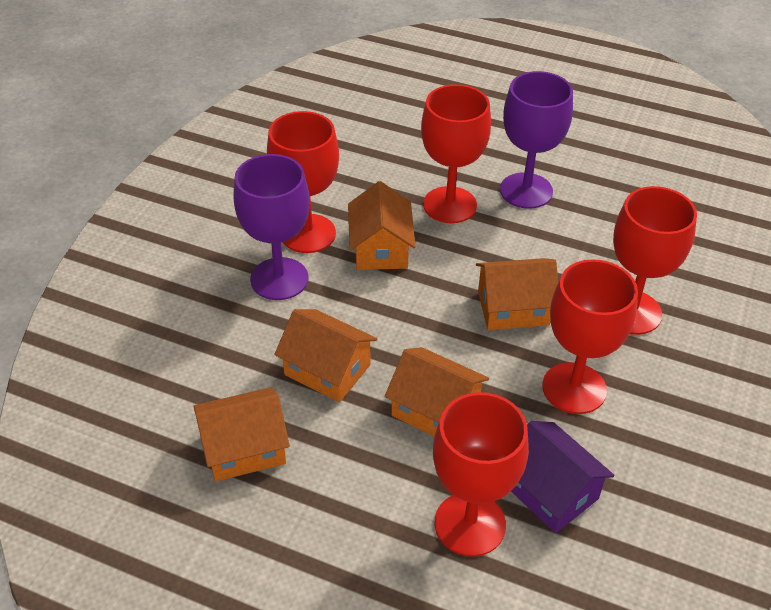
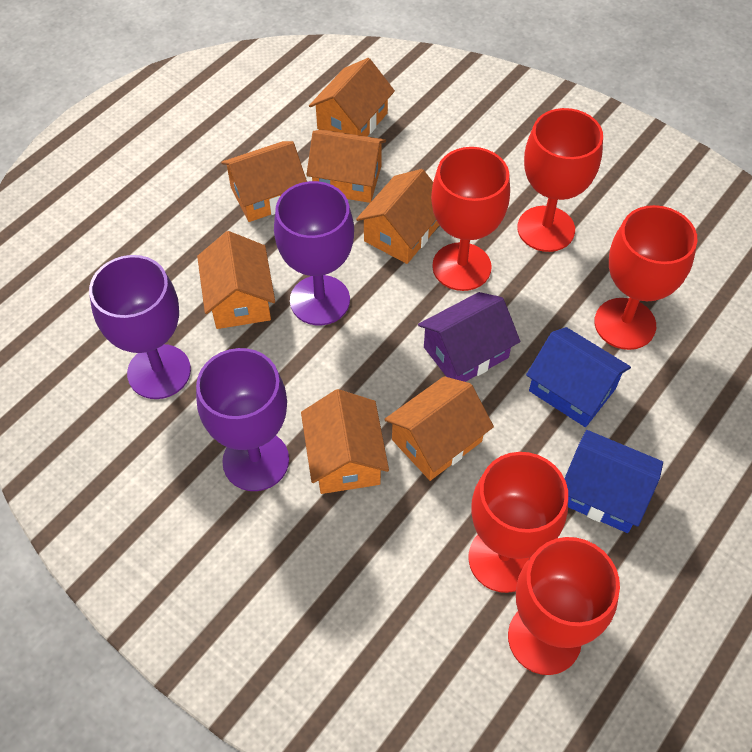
blue house: 0 -> 2
orange house: 5 -> 7
purple goblet: 2 -> 3

